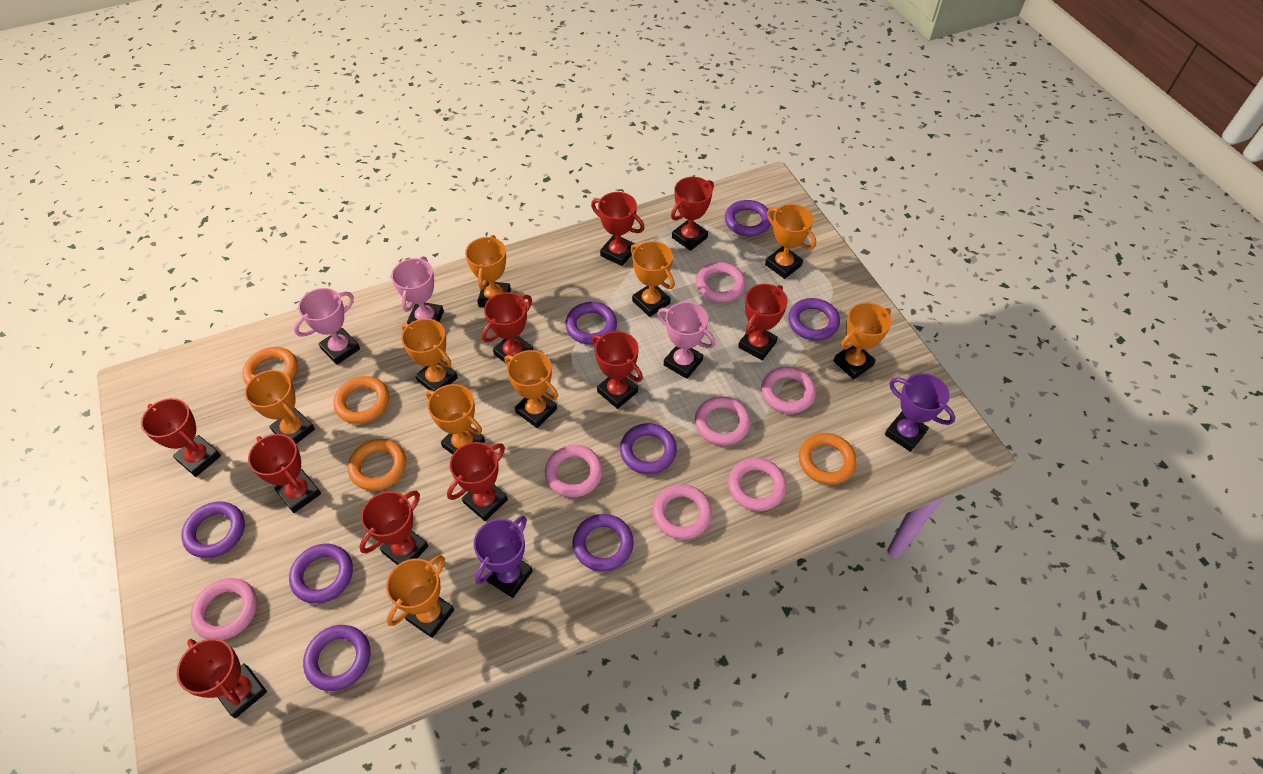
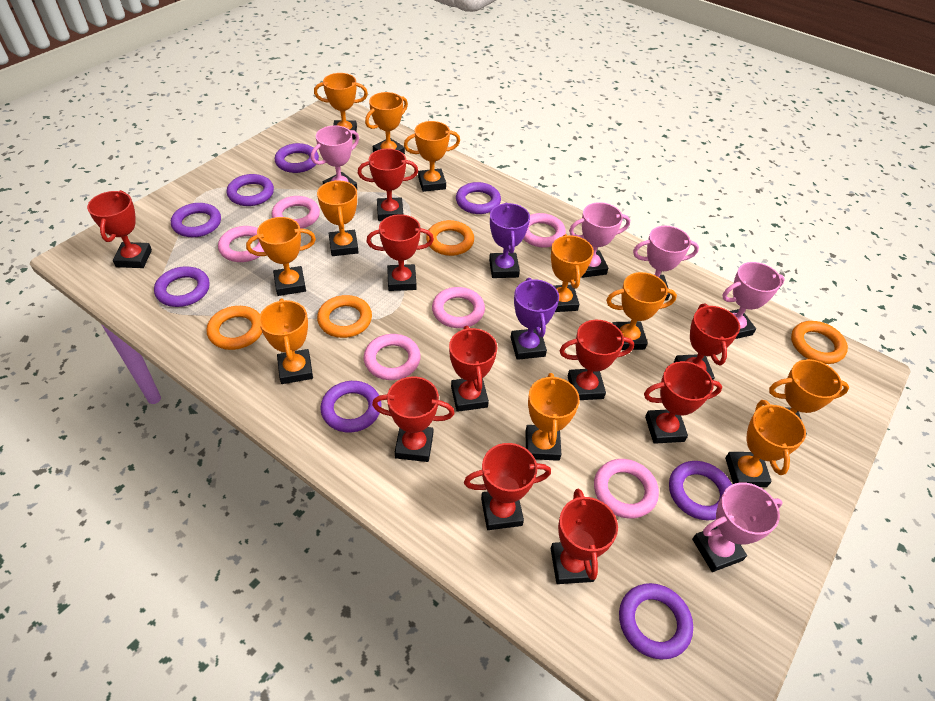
orange trophy: 9 -> 11
pink ring: 7 -> 6
pink trophy: 3 -> 5

